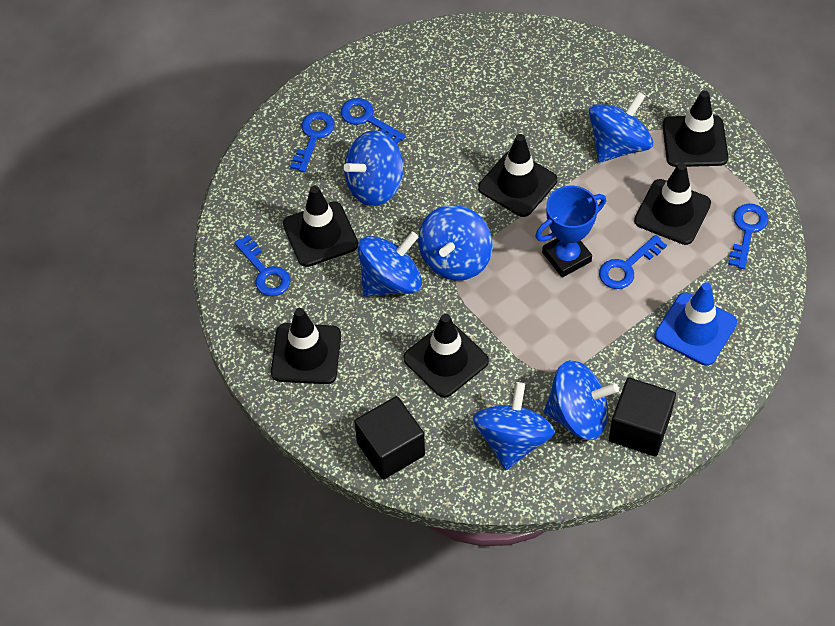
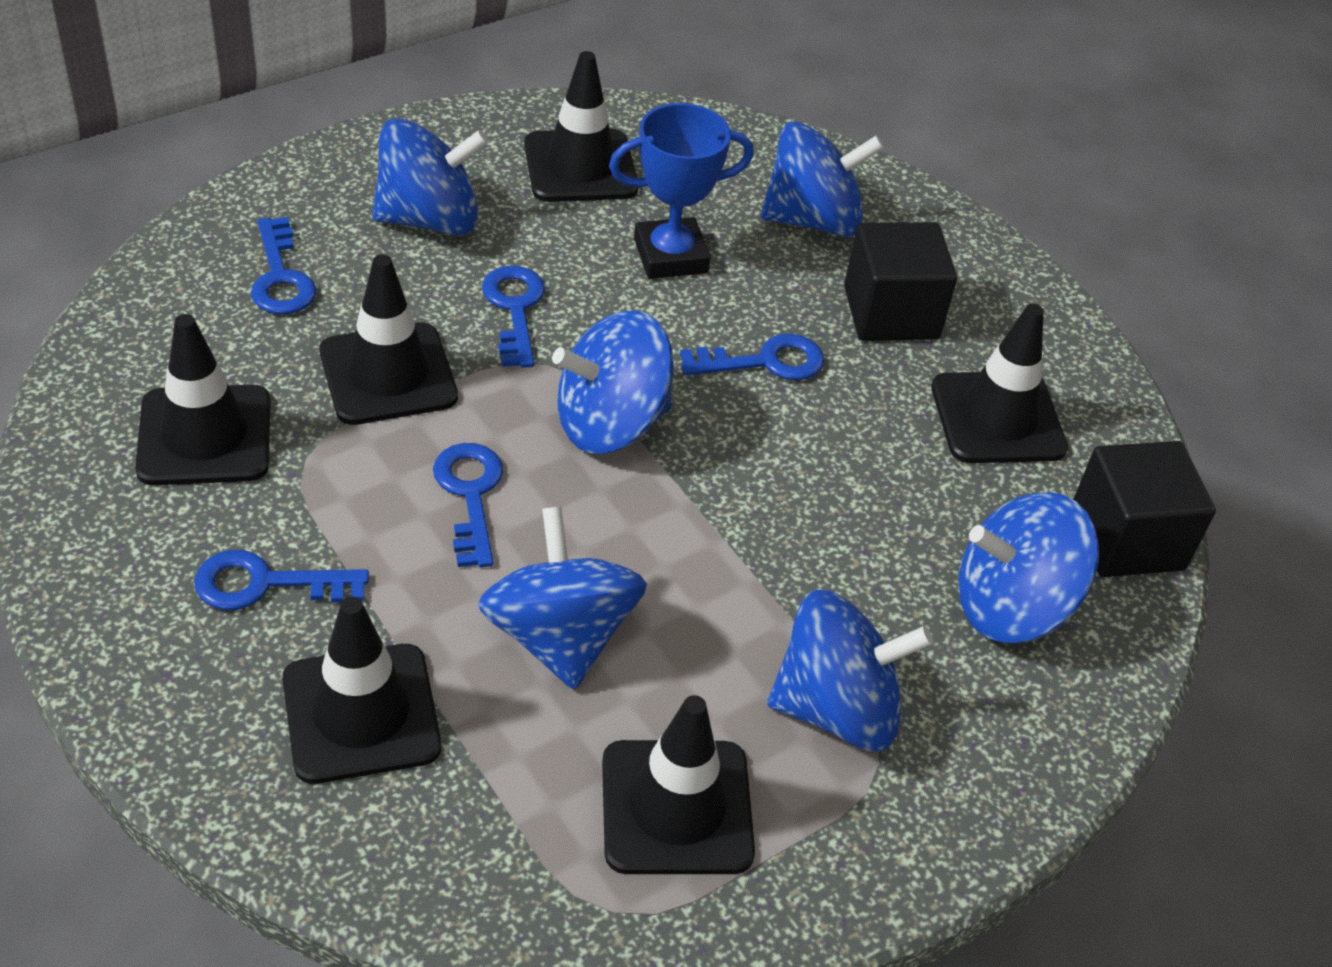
blue traffic cone: 1 -> 0

